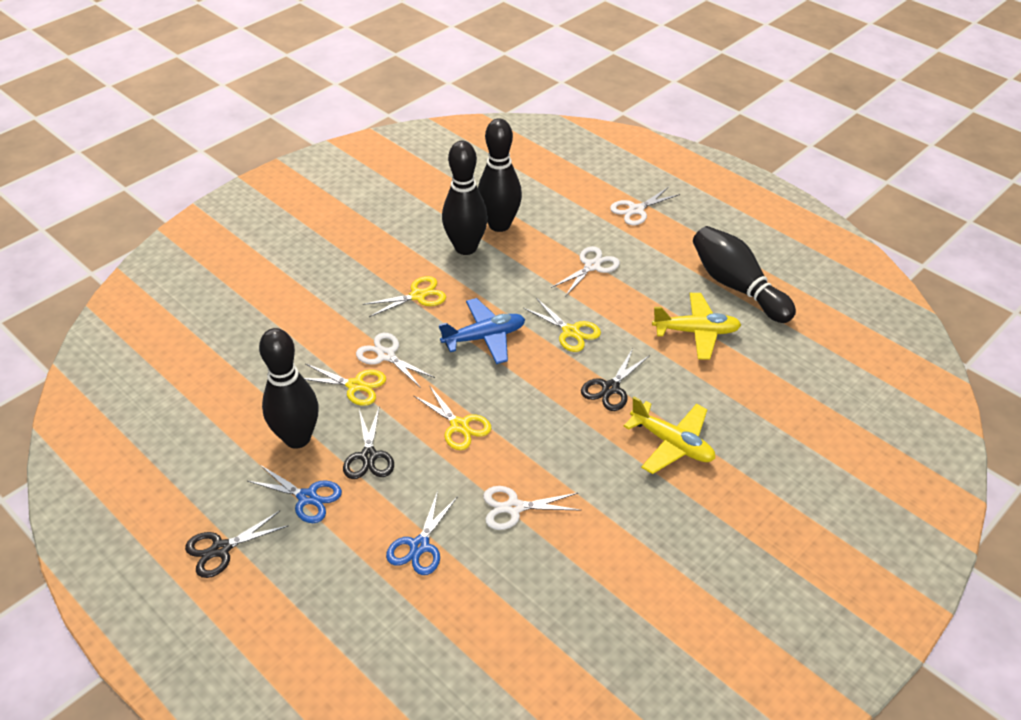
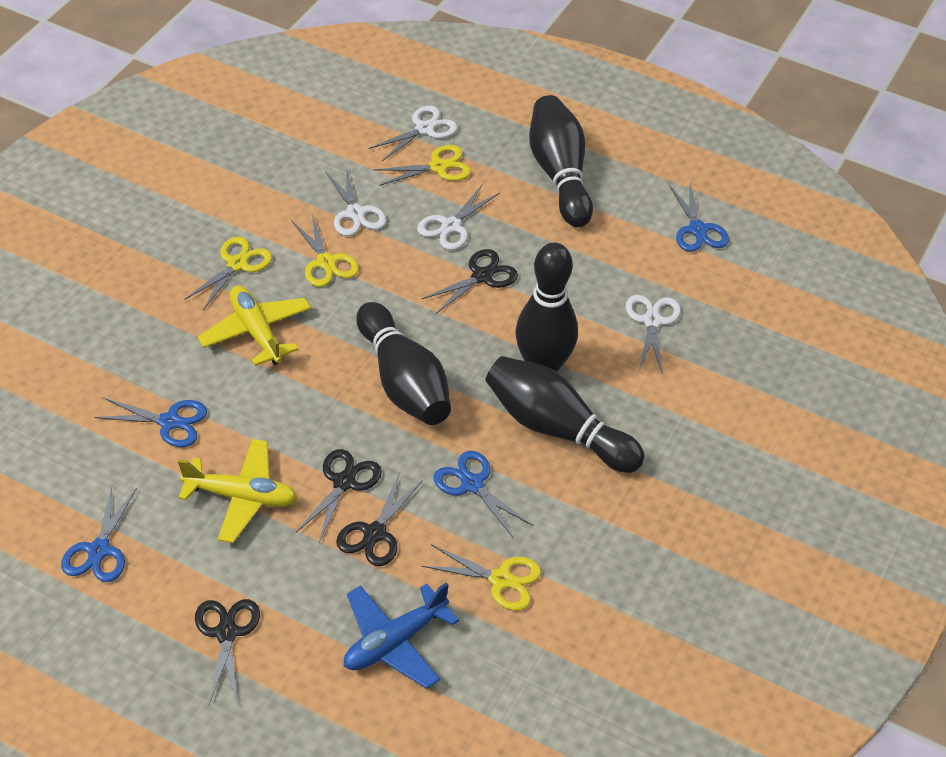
black scissors: 3 -> 4
blue scissors: 2 -> 4

